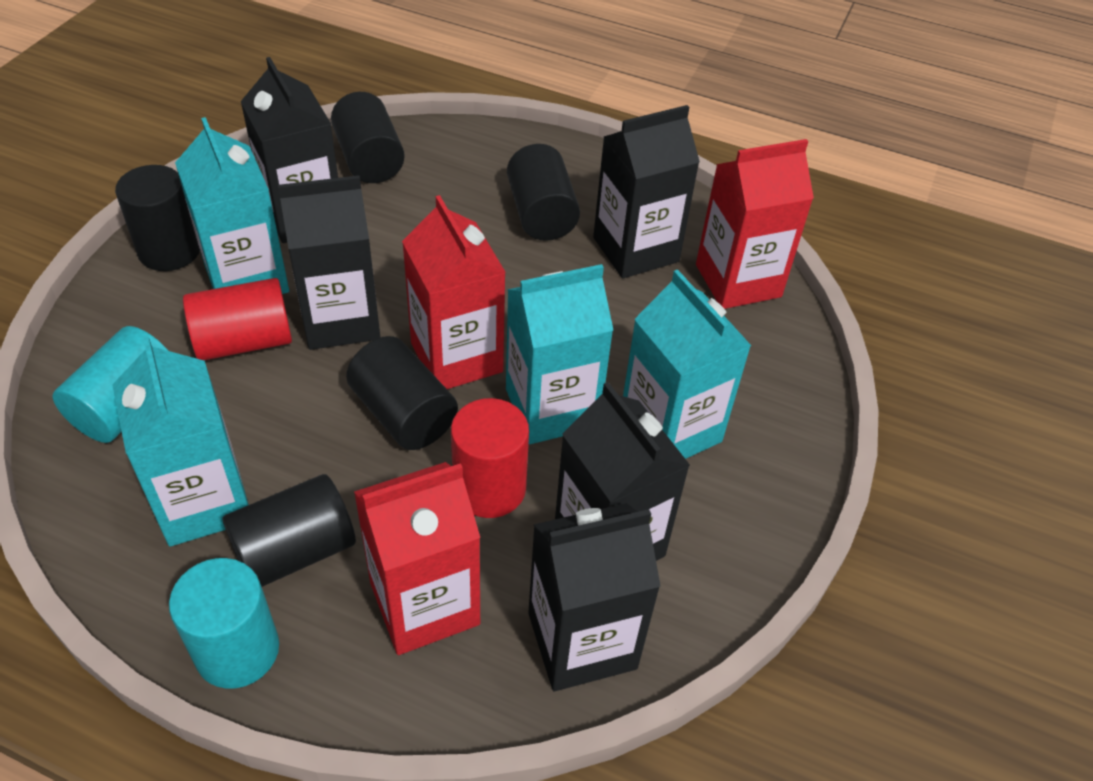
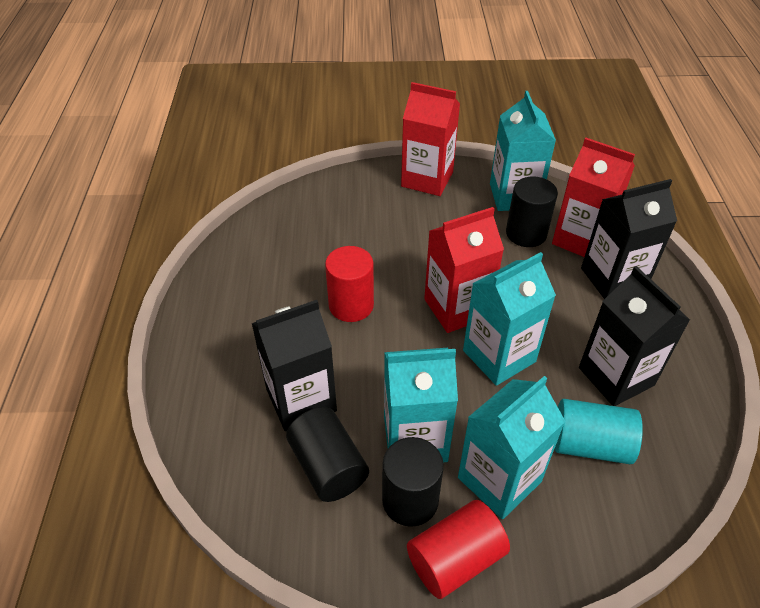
black carton: 5 -> 3
black cylinder: 5 -> 3
turquoise cylinder: 2 -> 1

